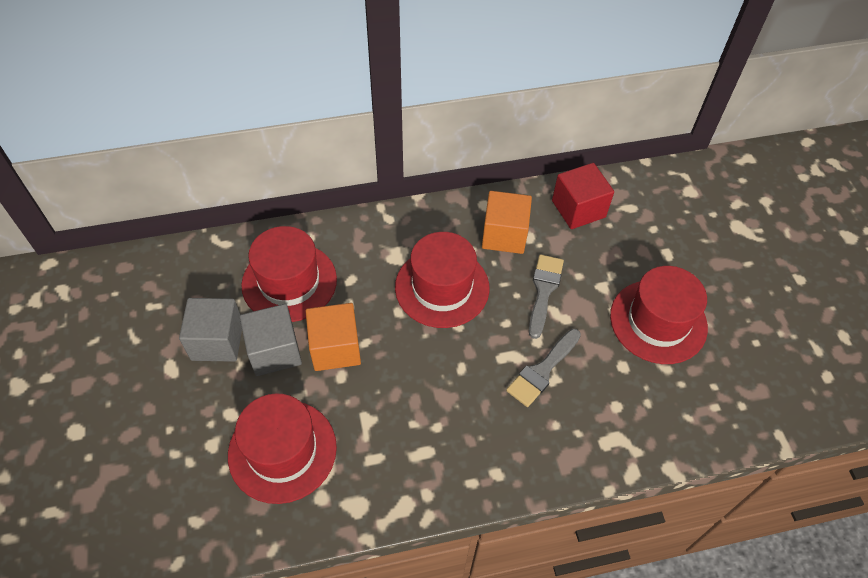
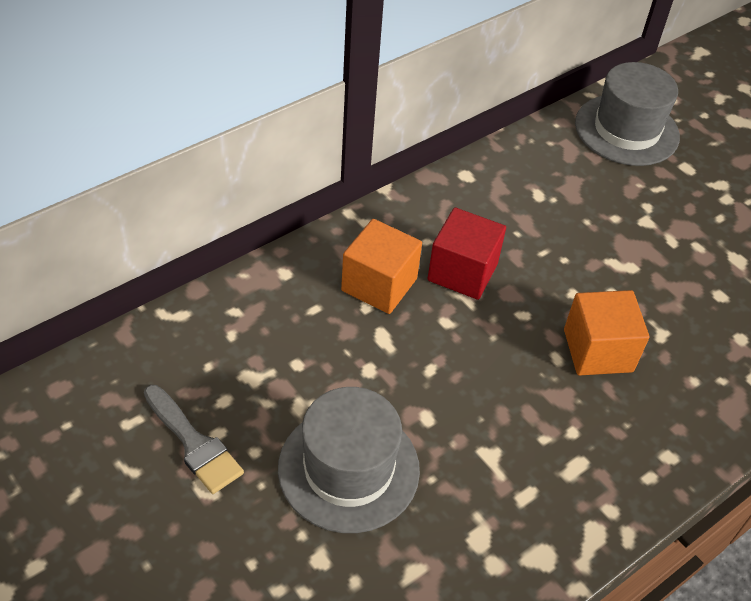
grey brush: 2 -> 1
grey cube: 2 -> 0
grey hat: 0 -> 2
red hat: 4 -> 0

